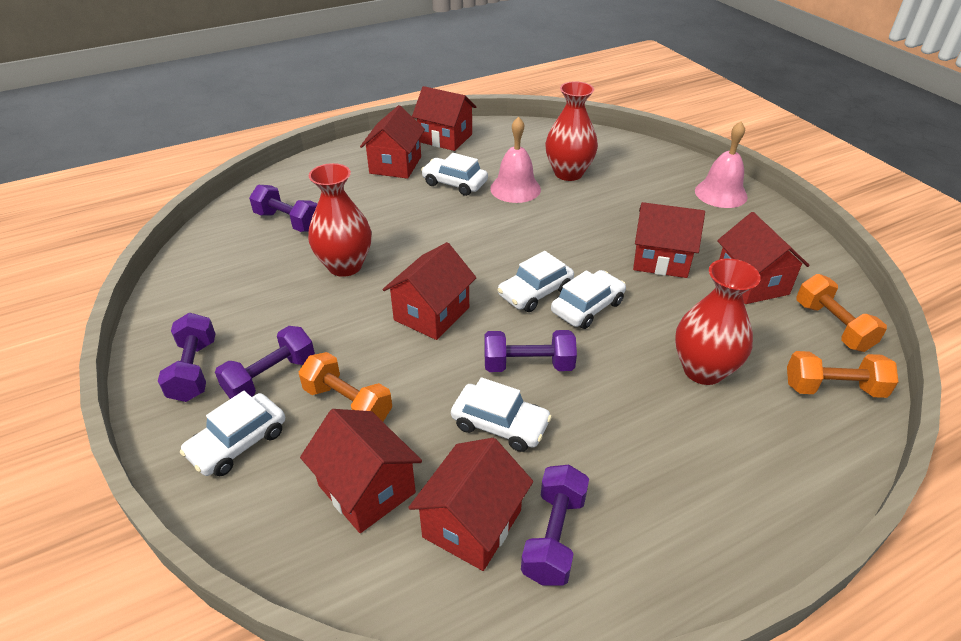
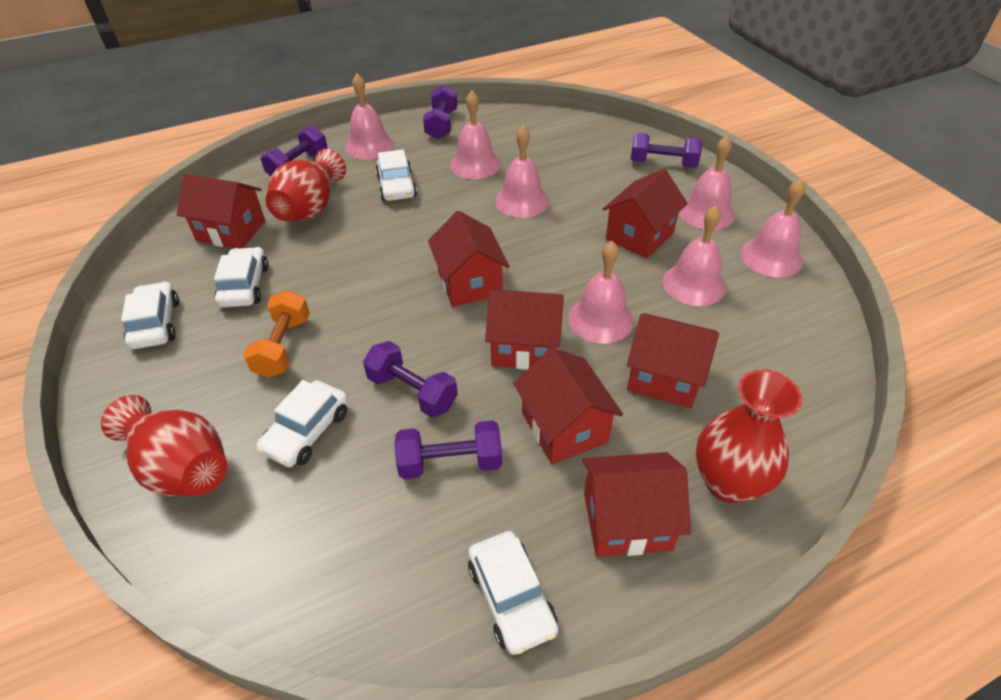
orange dumbbell: 3 -> 1
pink bell: 2 -> 7

